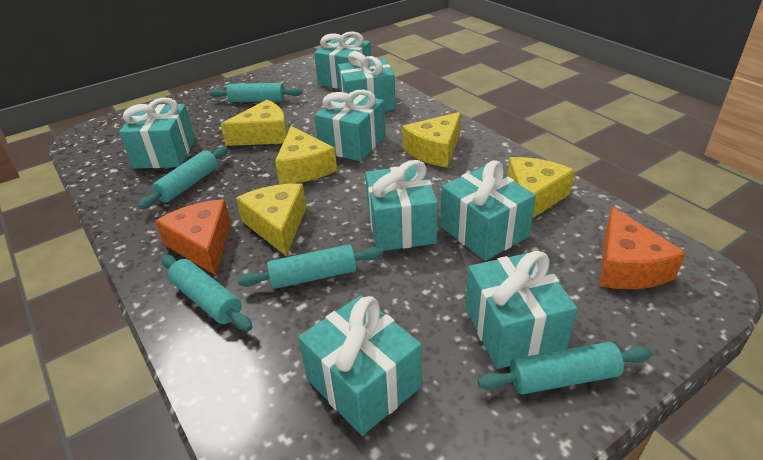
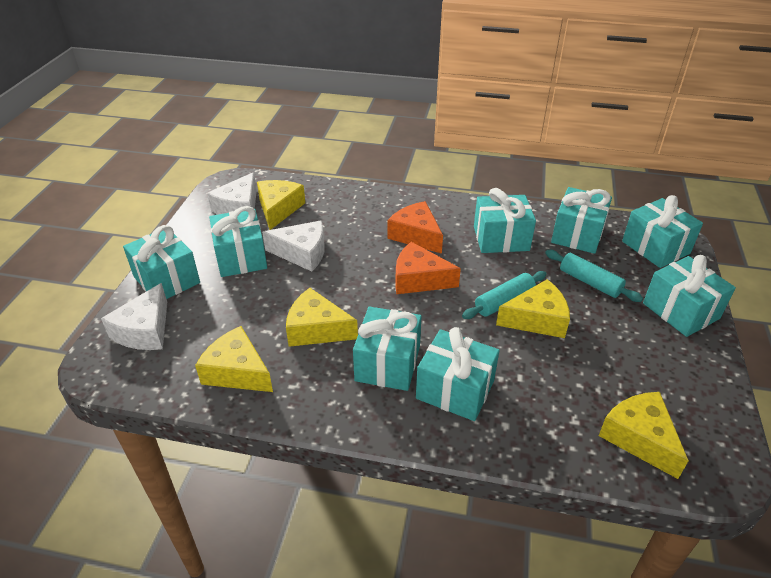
turquoise rolling pin: 5 -> 2
white cheese: 0 -> 3

